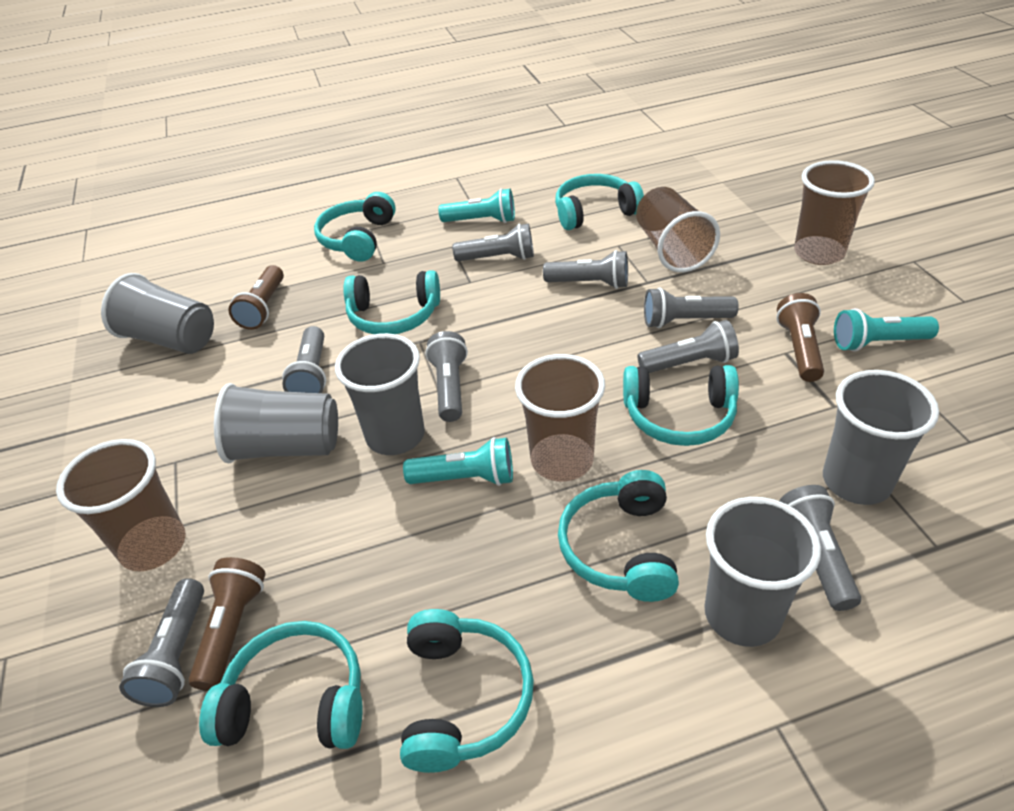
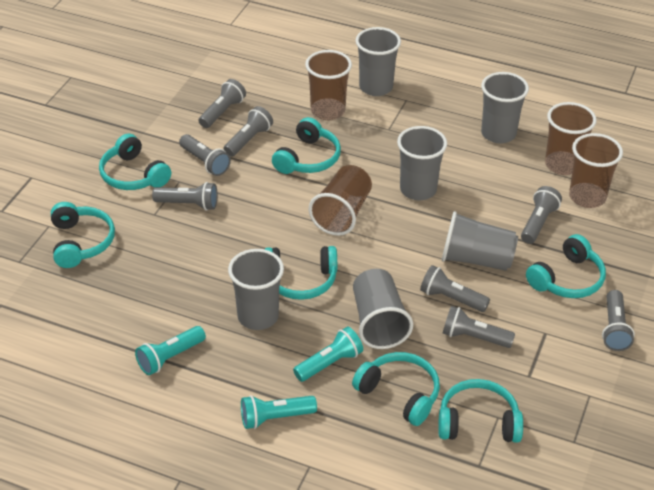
brown flashlight: 3 -> 0
grey cup: 5 -> 6

